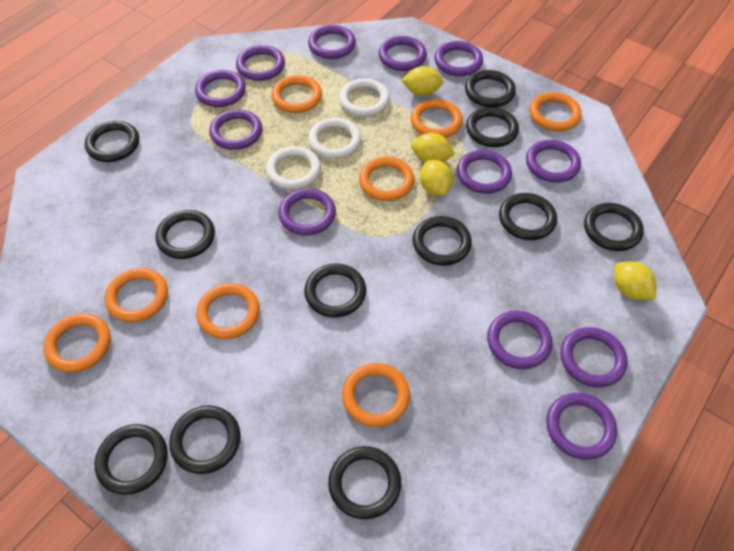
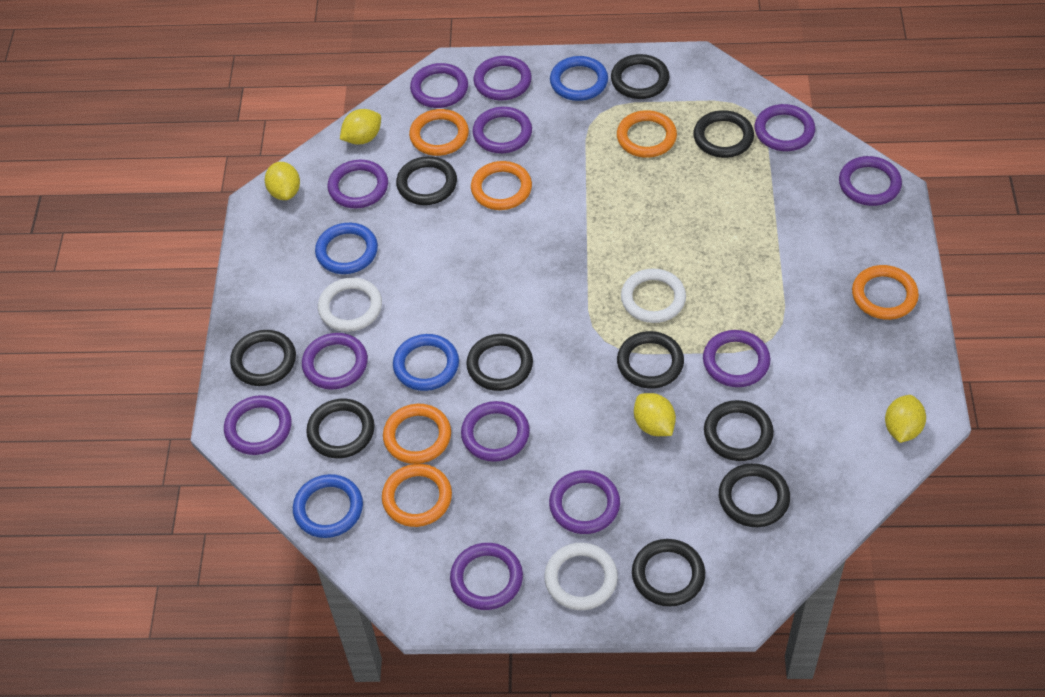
black ring: 11 -> 10
blue ring: 0 -> 4
orange ring: 8 -> 6

